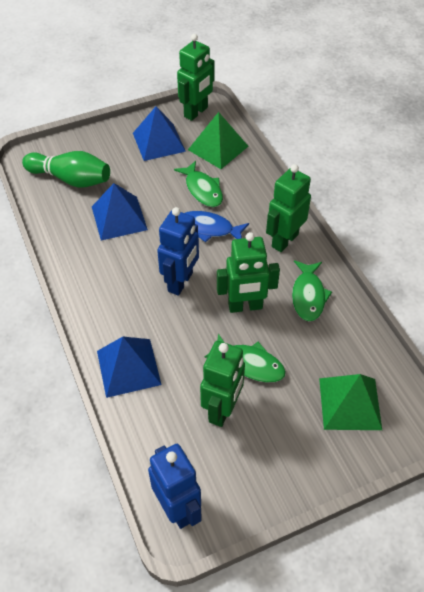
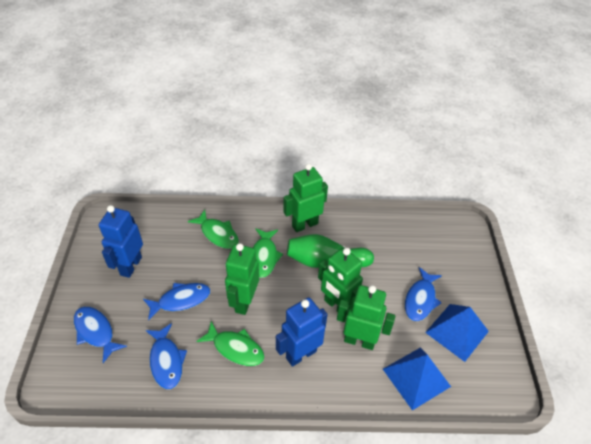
blue fish: 1 -> 4
blue pyramid: 3 -> 2
green pyramid: 2 -> 0

